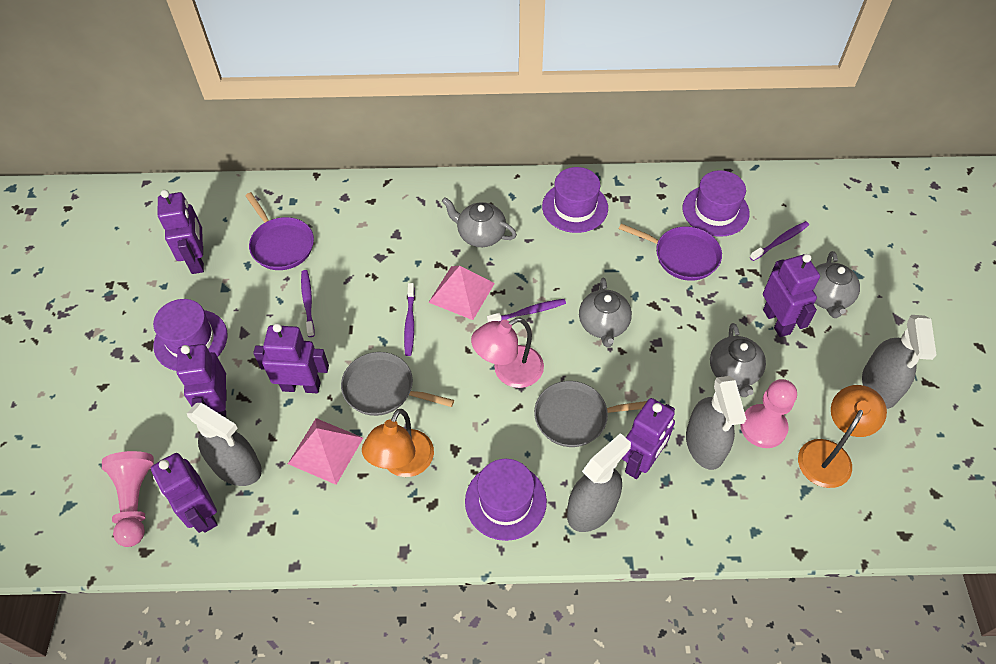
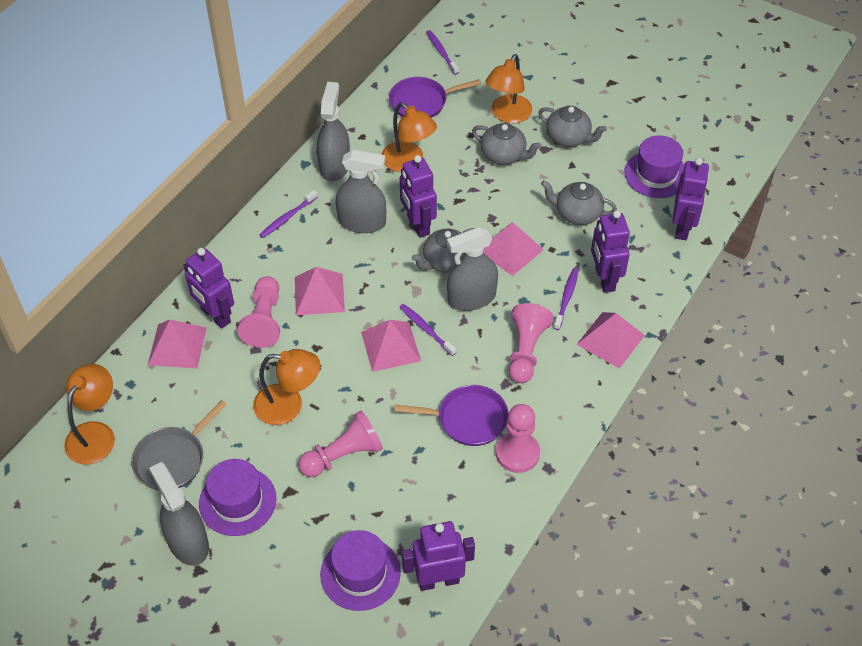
grey pan: 2 -> 1
orange lamp: 2 -> 4
pink lamp: 1 -> 0
pink pawn: 2 -> 4
pink pyramid: 2 -> 5
purple hat: 4 -> 3
purple robot: 6 -> 5

